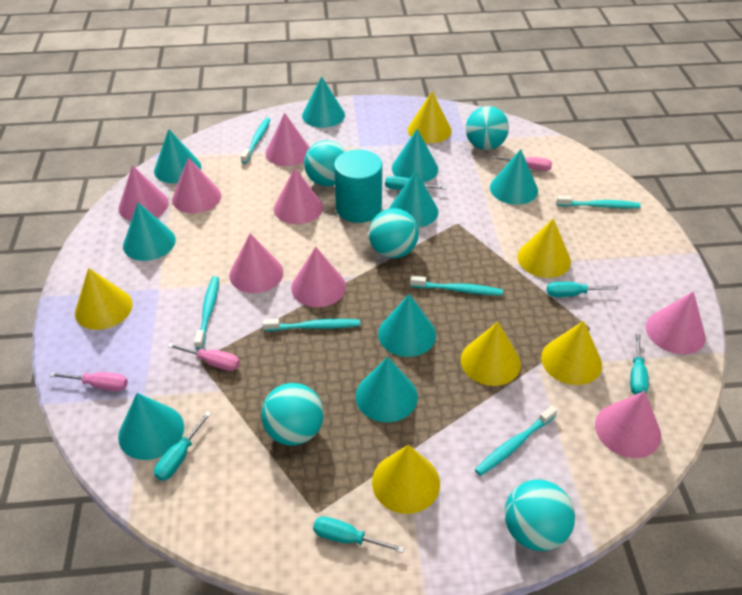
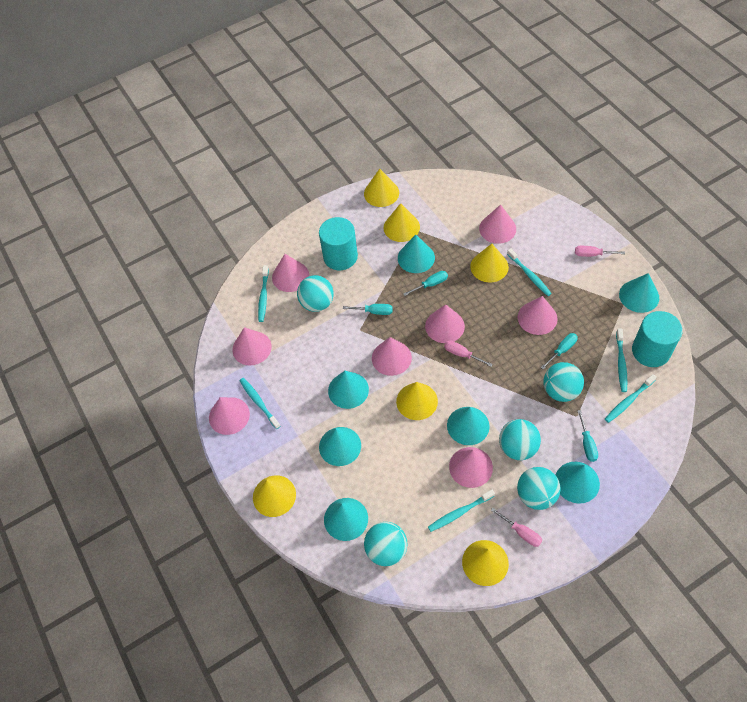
turquoise cone: 9 -> 7
turquoise cylinder: 1 -> 2
turquoise screwdriver: 5 -> 4

